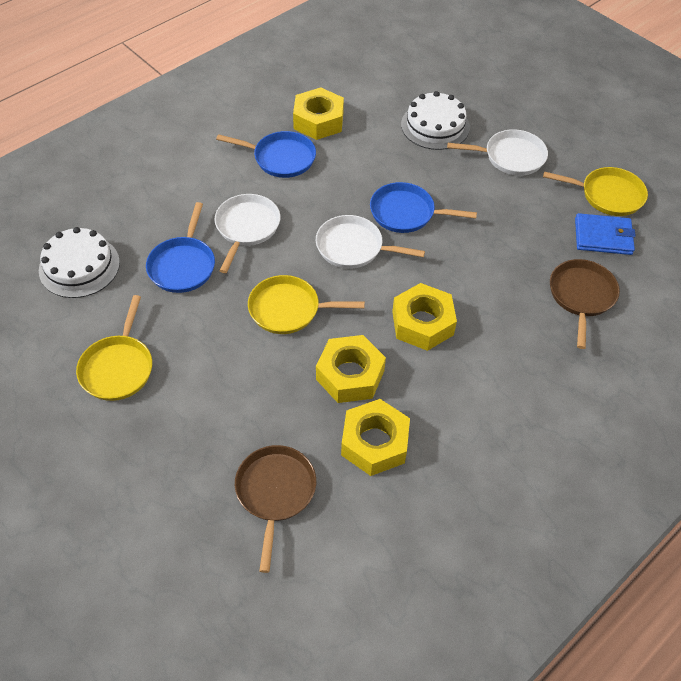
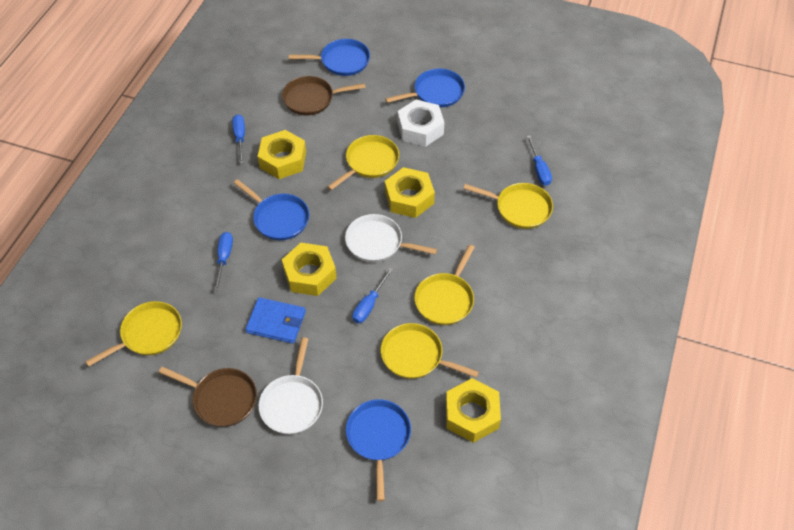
blue pan: 3 -> 4
blue screwdriver: 0 -> 4
white cake: 2 -> 0
white nut: 0 -> 1
white pan: 3 -> 2
yellow pan: 3 -> 5

